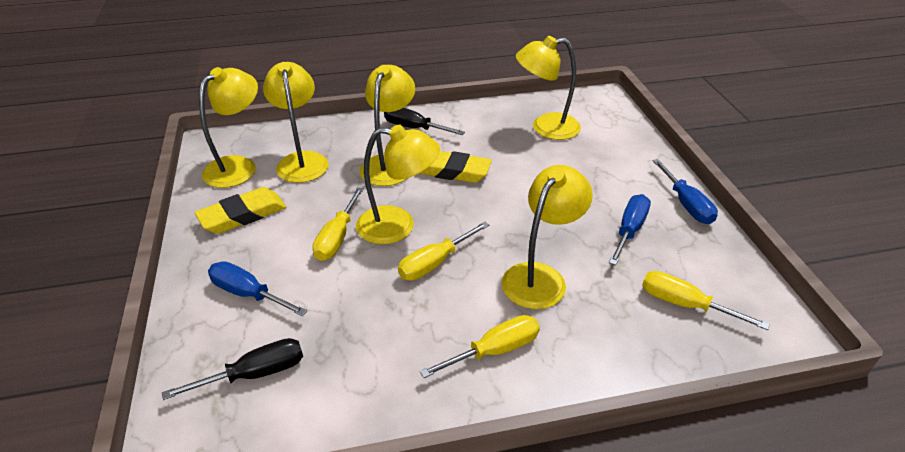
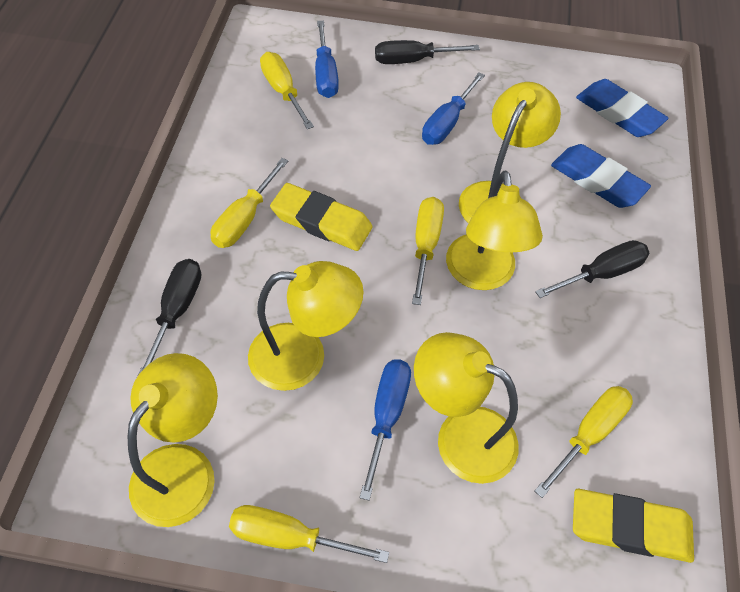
black screwdriver: 2 -> 3
blue eraser: 0 -> 2
yellow lamp: 6 -> 5
yellow screwdriver: 4 -> 5

